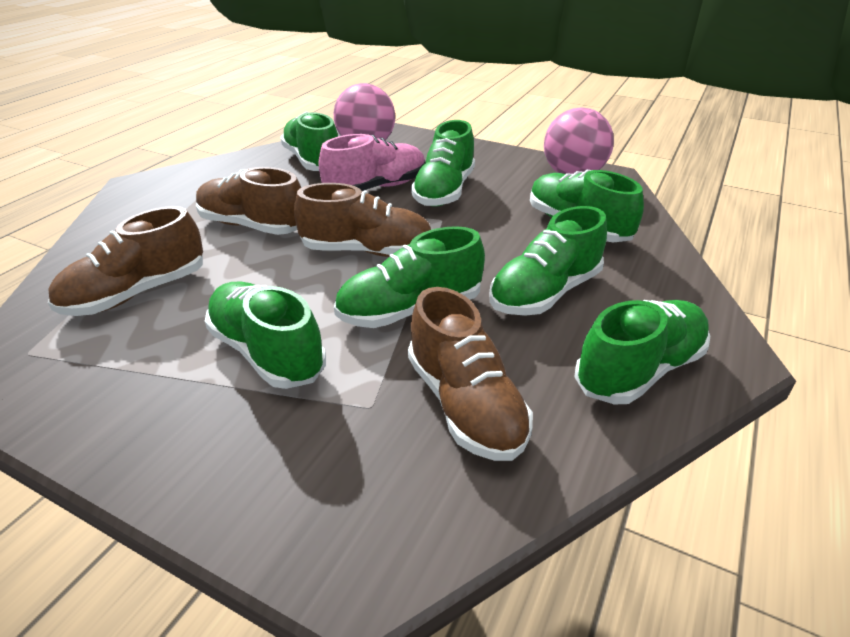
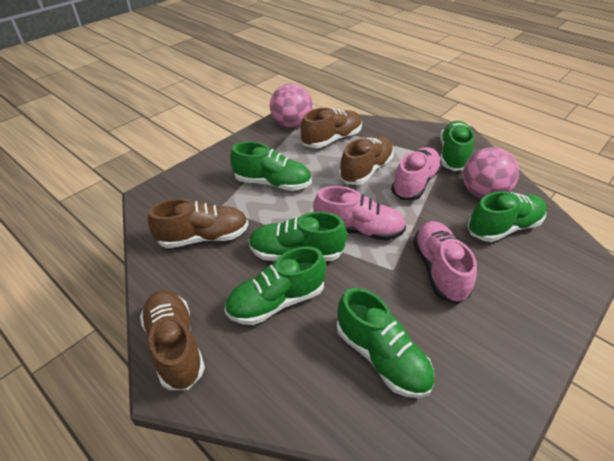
green shoe: 7 -> 6
pink shoe: 1 -> 3

